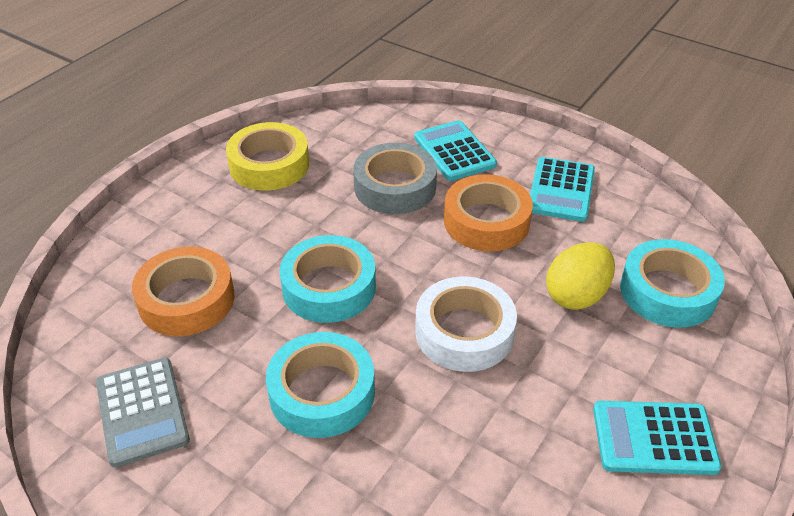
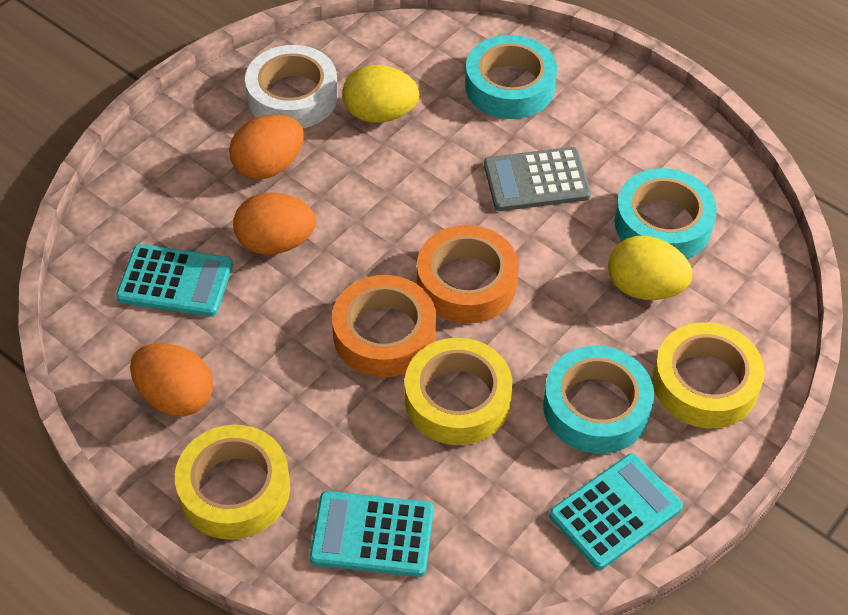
grey tape: 1 -> 0
orange egg: 0 -> 3
yellow egg: 1 -> 2
yellow tape: 1 -> 3

